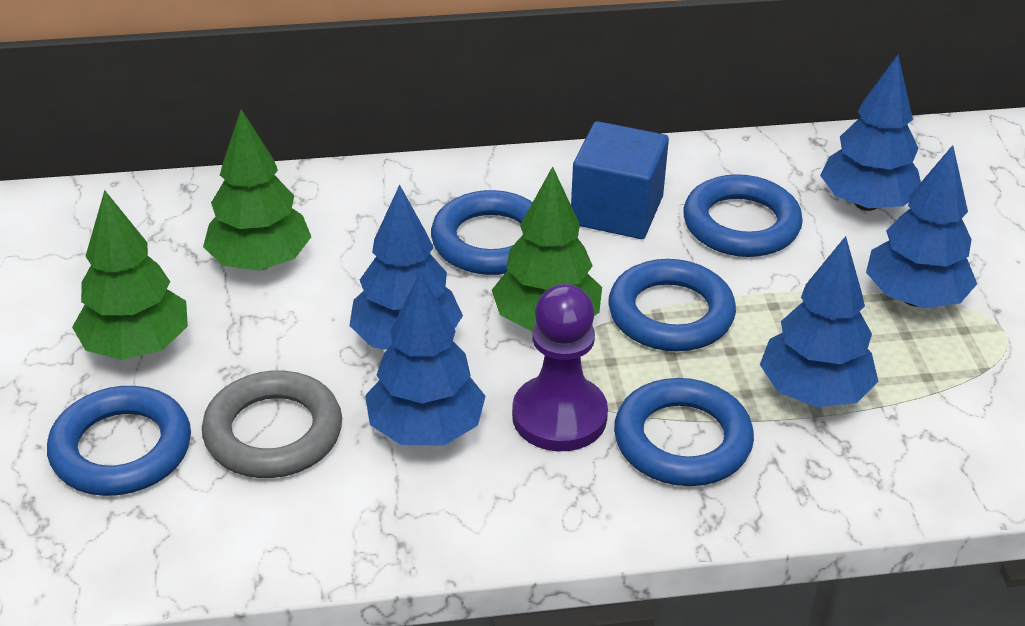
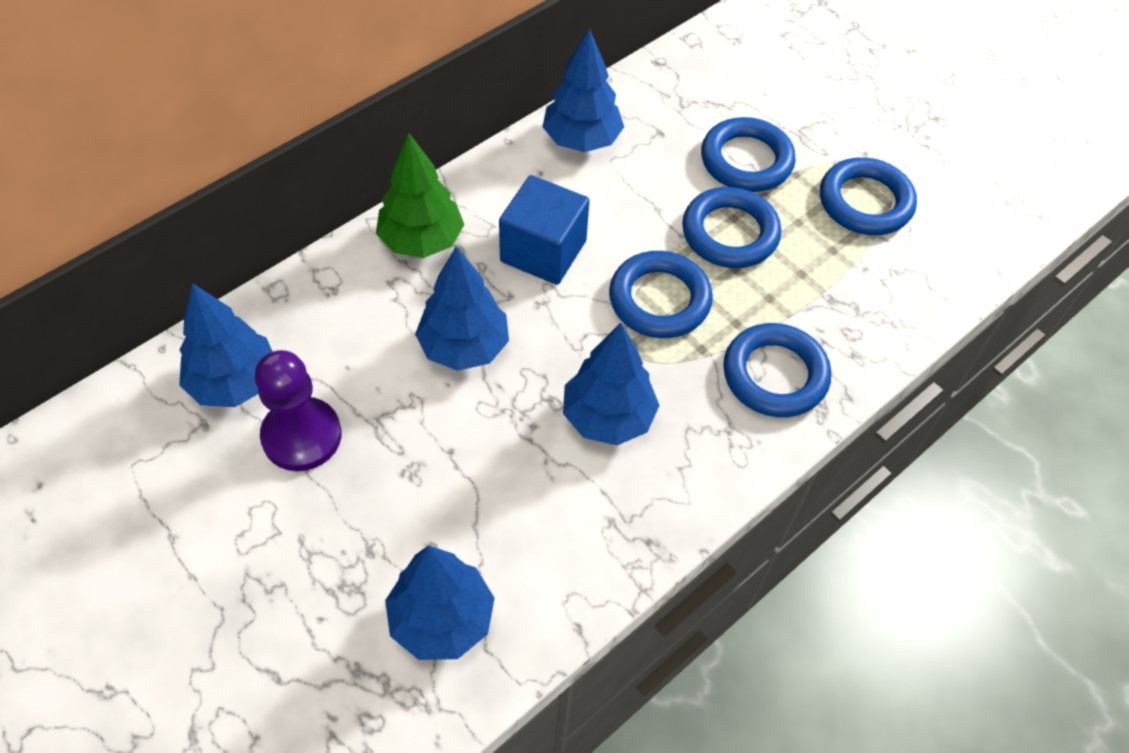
green tree: 3 -> 1
grey ring: 1 -> 0

